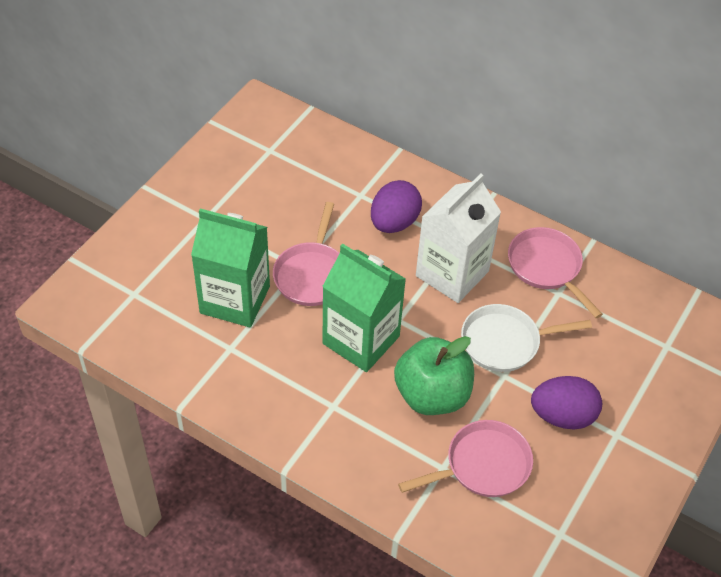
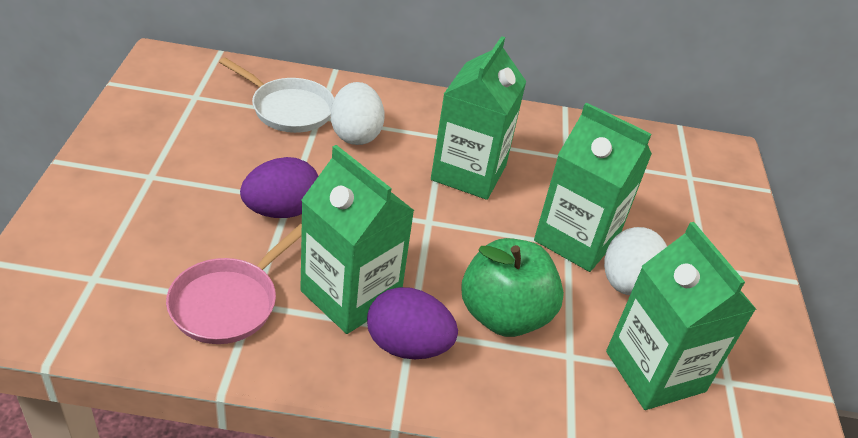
green carton: 2 -> 4
pink pan: 3 -> 1
white carton: 1 -> 0
white egg: 0 -> 2

